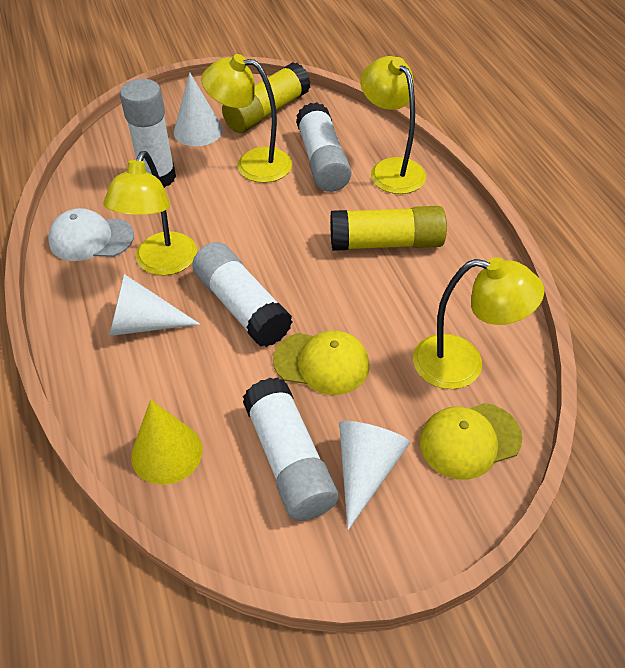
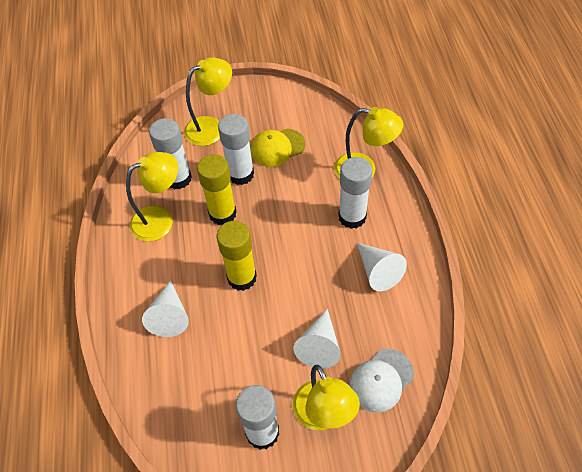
yellow cap: 2 -> 1
yellow cone: 1 -> 0

